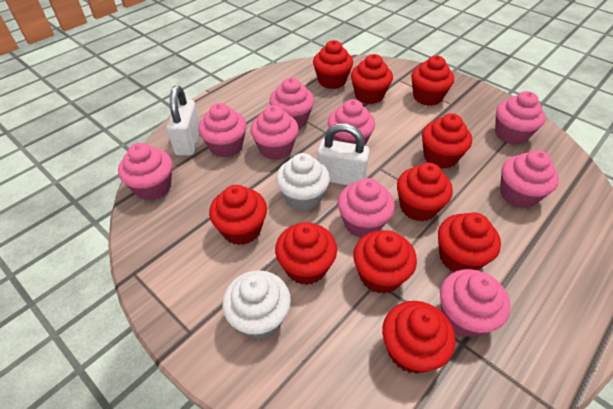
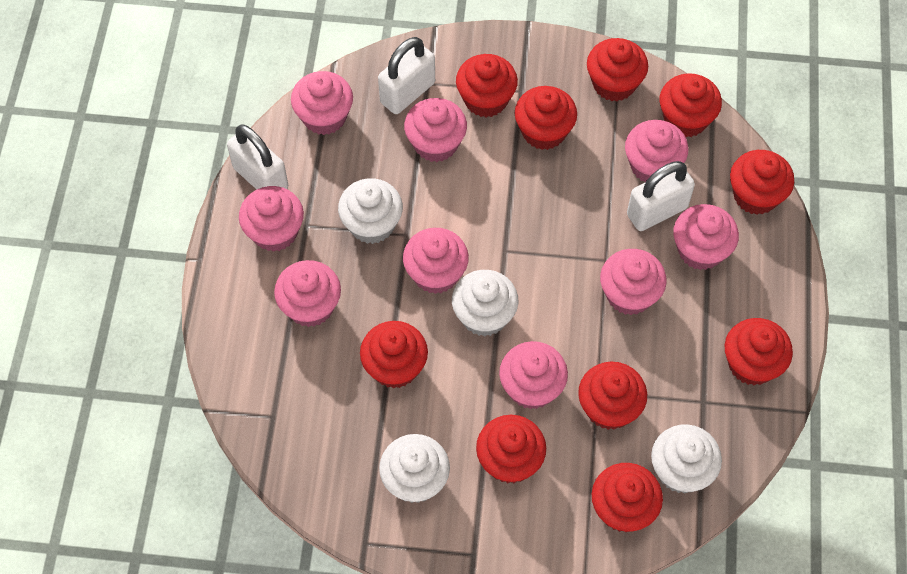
white cupcake: 2 -> 4
white padlock: 2 -> 3

